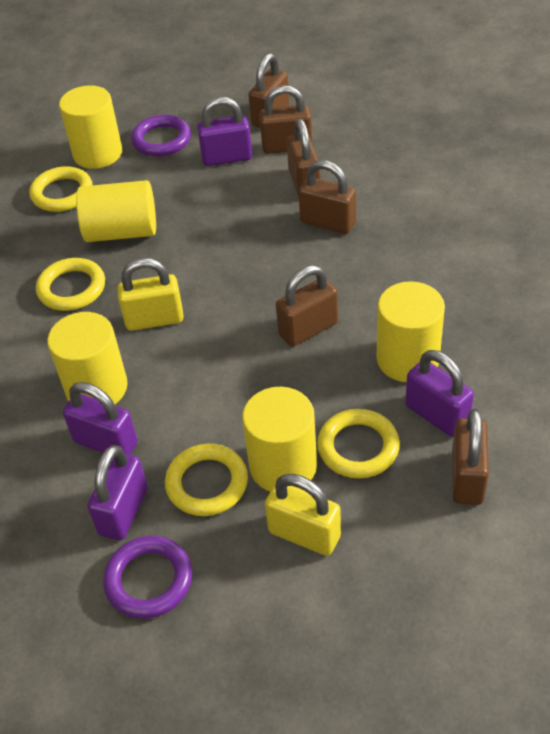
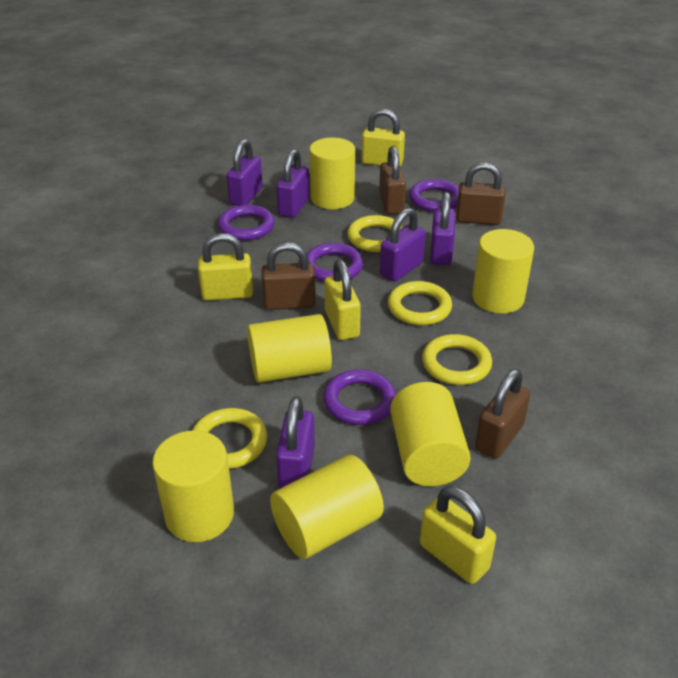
brown padlock: 6 -> 4
purple padlock: 4 -> 5
purple ring: 2 -> 4
yellow cylinder: 5 -> 6
yellow padlock: 2 -> 4

